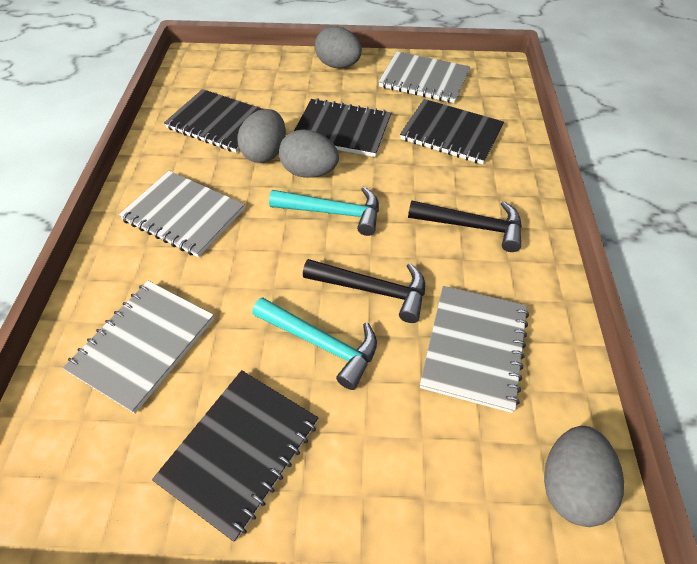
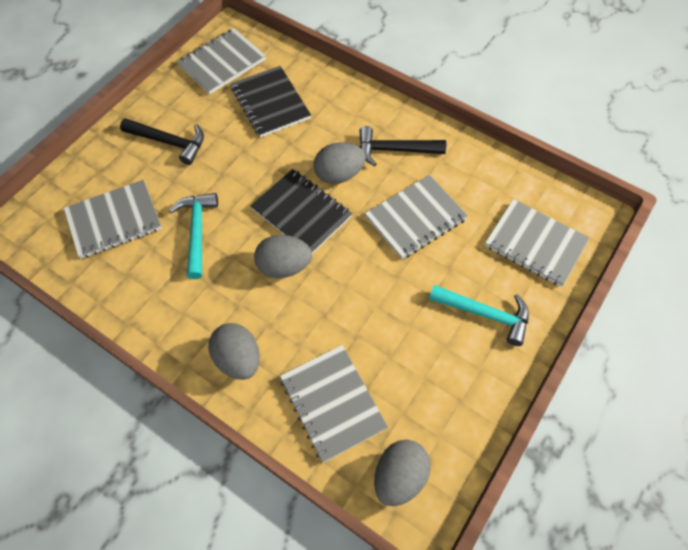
black notebook: 4 -> 2
grey notebook: 4 -> 5

